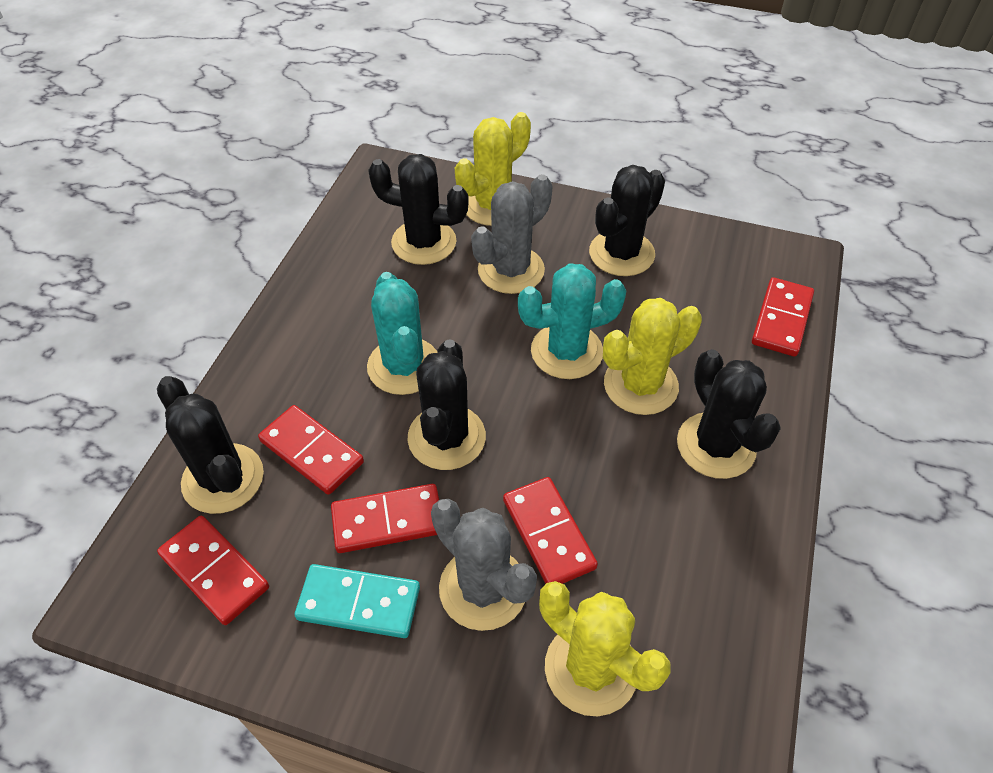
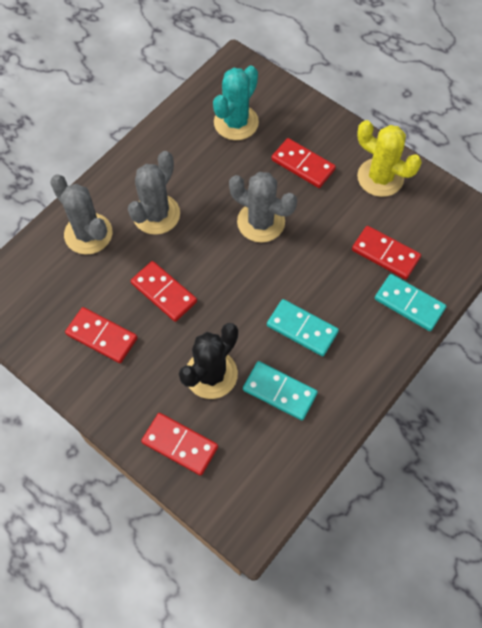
black cactus: 5 -> 1
grey cactus: 2 -> 3
turquoise cactus: 2 -> 1
turquoise domino: 1 -> 3
yellow cactus: 3 -> 1

